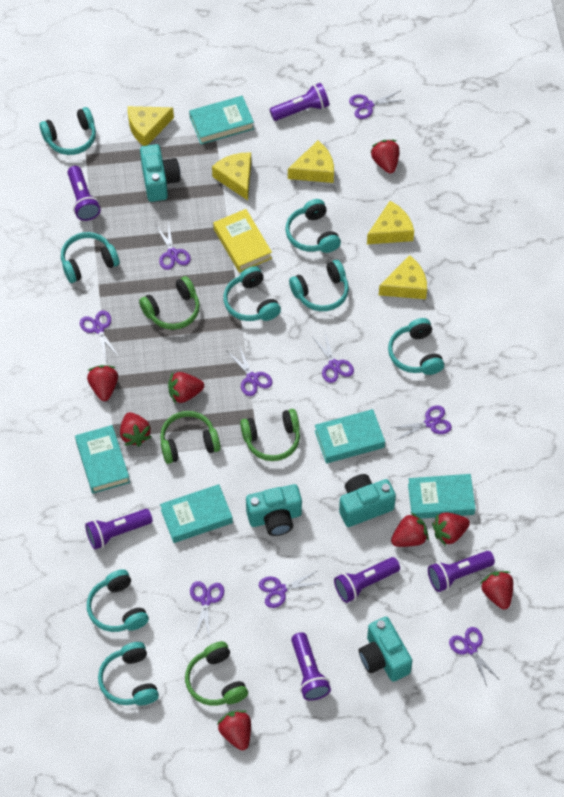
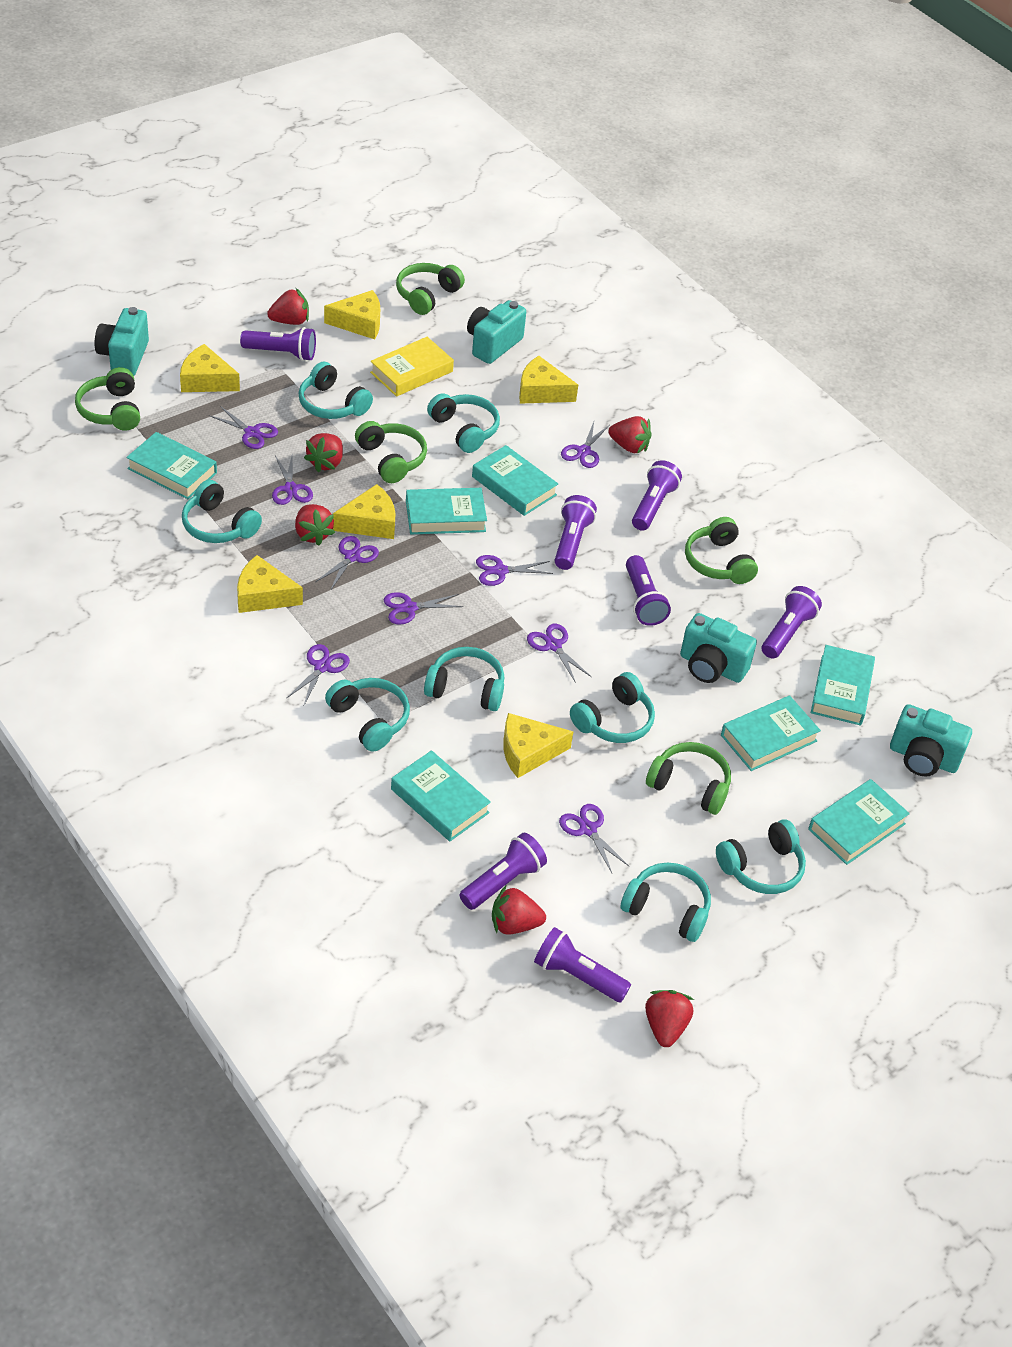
green headphones: 4 -> 5
purple flashlight: 6 -> 7
red strawberry: 8 -> 6
turquoise book: 5 -> 7
yellow cheese: 5 -> 6

